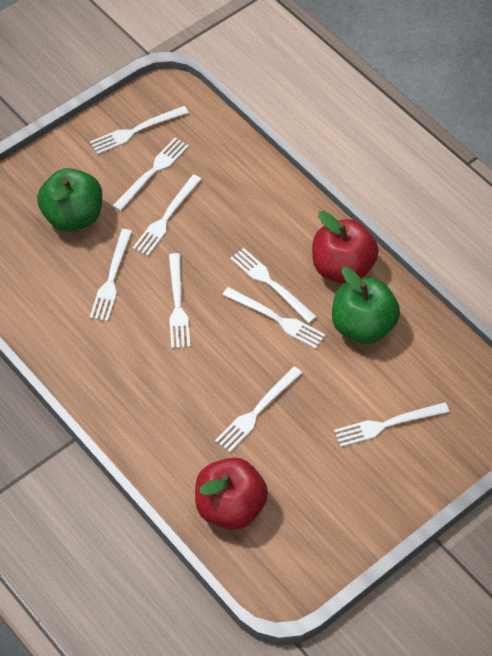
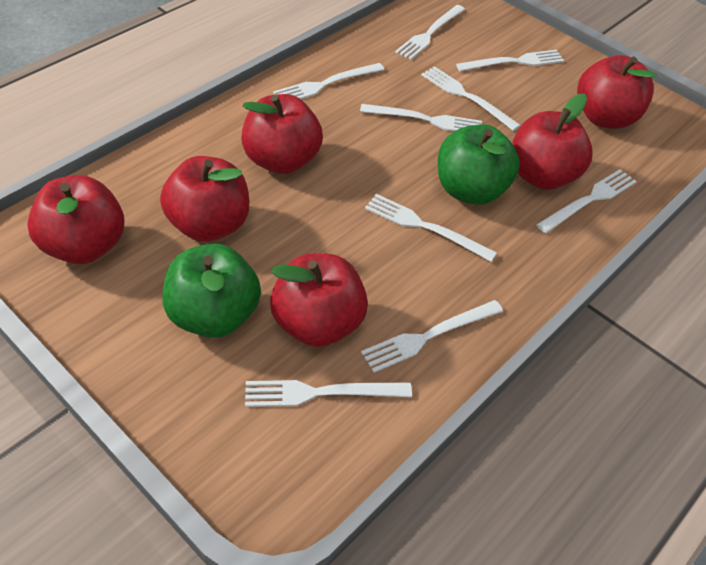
red apple: 2 -> 6

